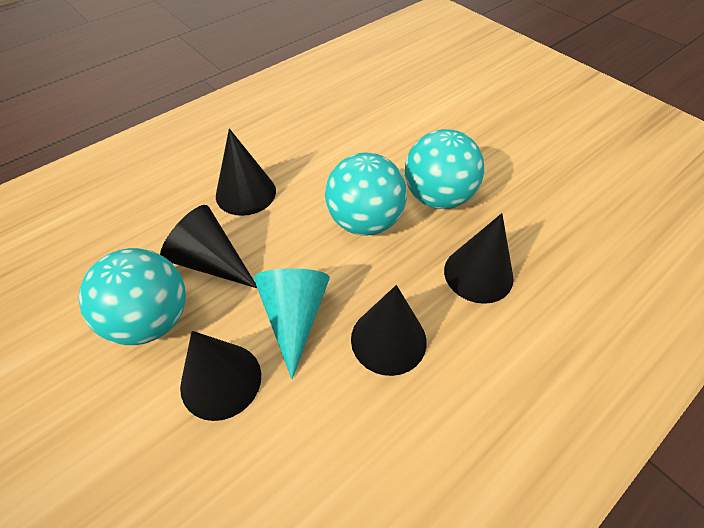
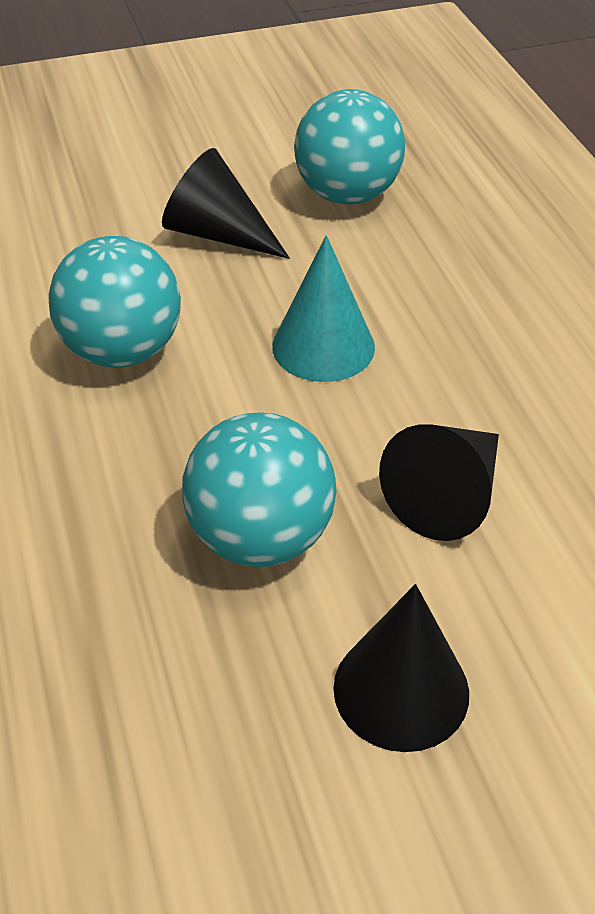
black cone: 5 -> 3

